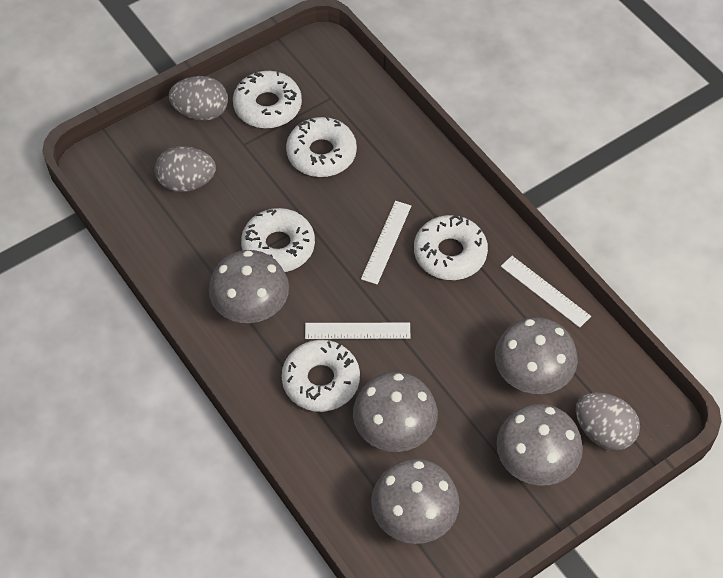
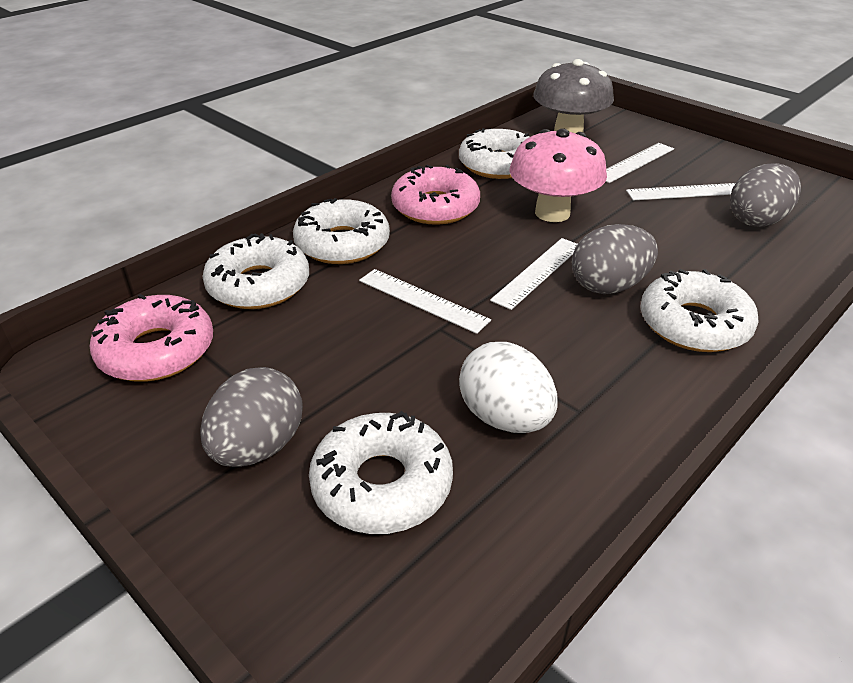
grey mushroom: 5 -> 1
pink donut: 0 -> 2
pink mushroom: 0 -> 1
white egg: 0 -> 1
white ruler: 3 -> 4

